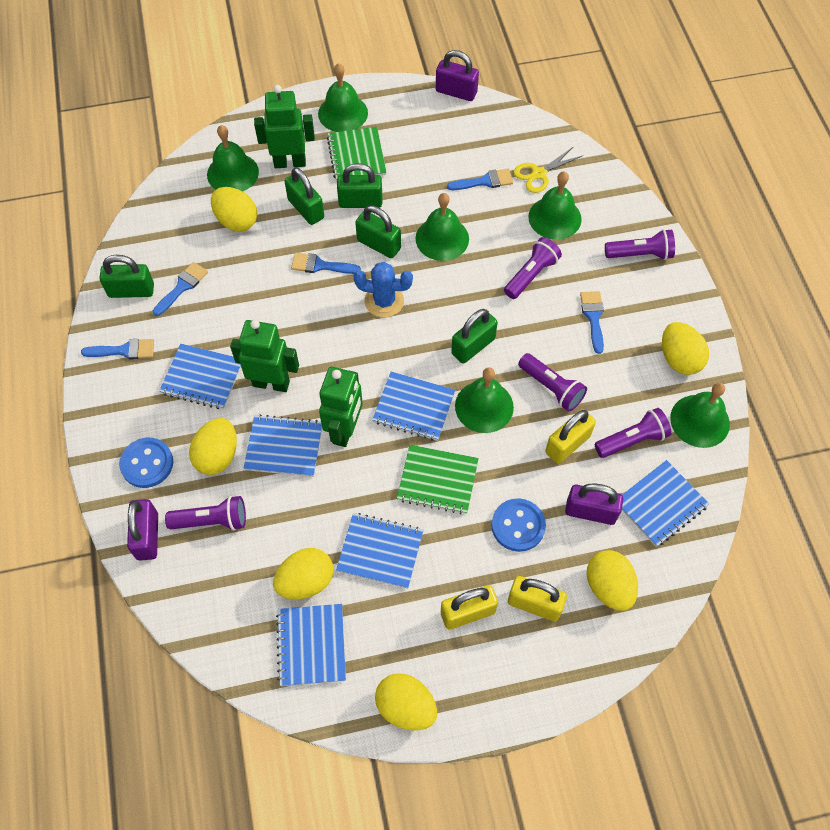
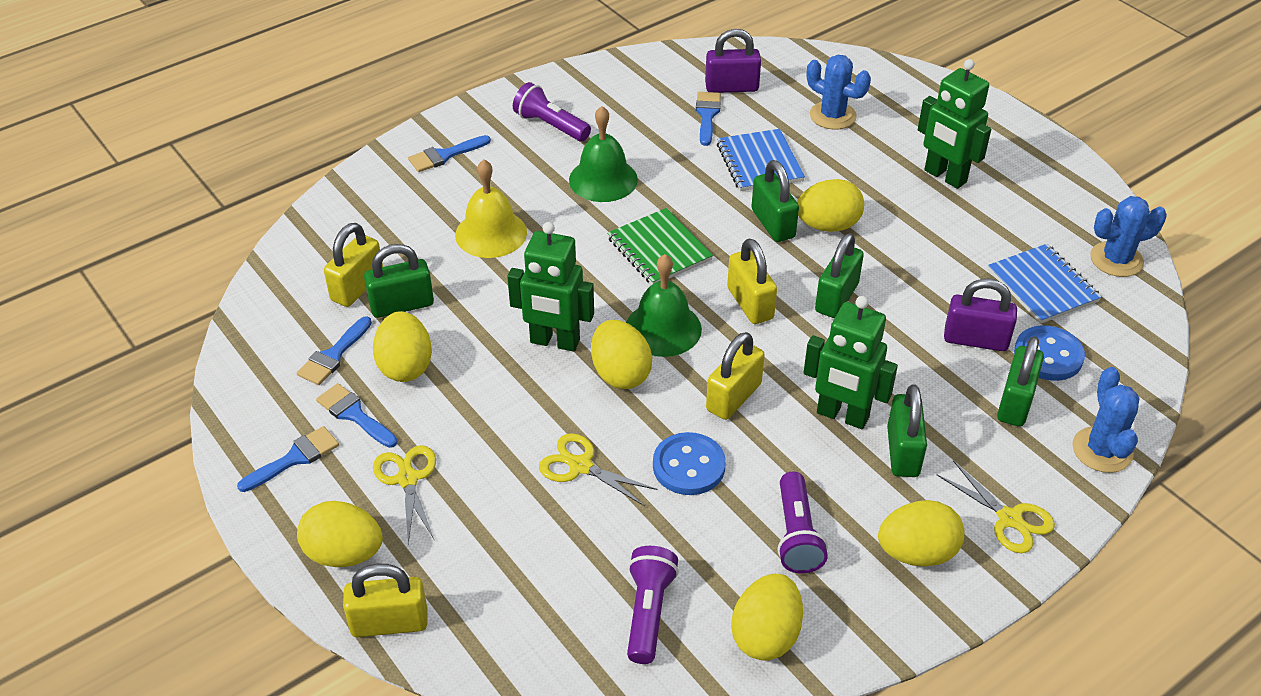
blue cactus: 1 -> 3
blue notebook: 6 -> 2
green bell: 6 -> 2
green notebook: 2 -> 1
purple flashlight: 5 -> 3
purple padlock: 3 -> 2
yellow bell: 0 -> 1
yellow padlock: 3 -> 4
yellow scissors: 1 -> 3

